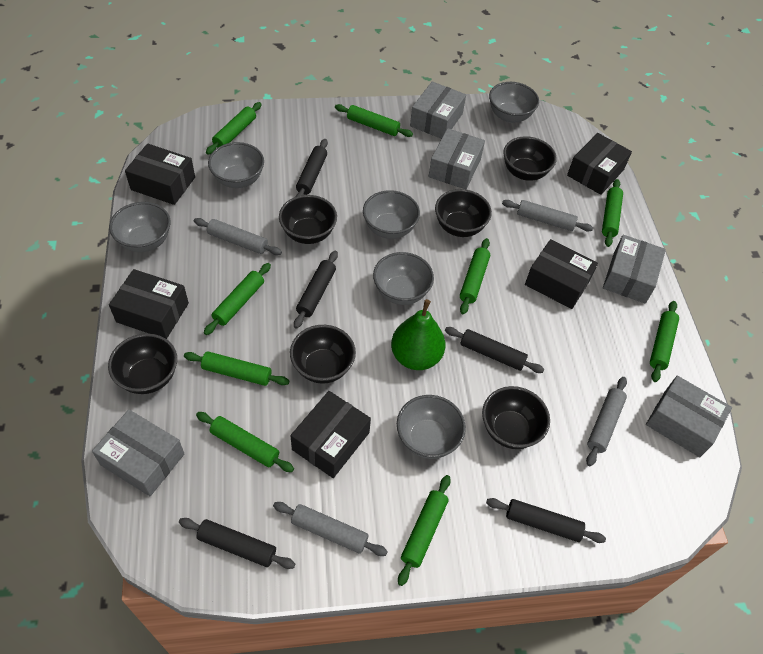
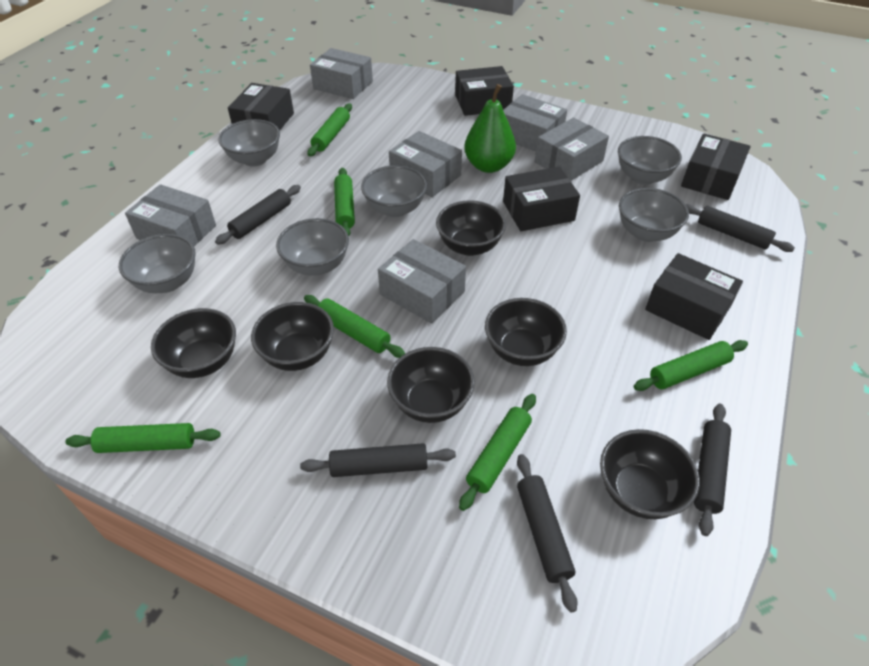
green rolling pin: 9 -> 6
grey box: 5 -> 6
grey rolling pin: 4 -> 0

